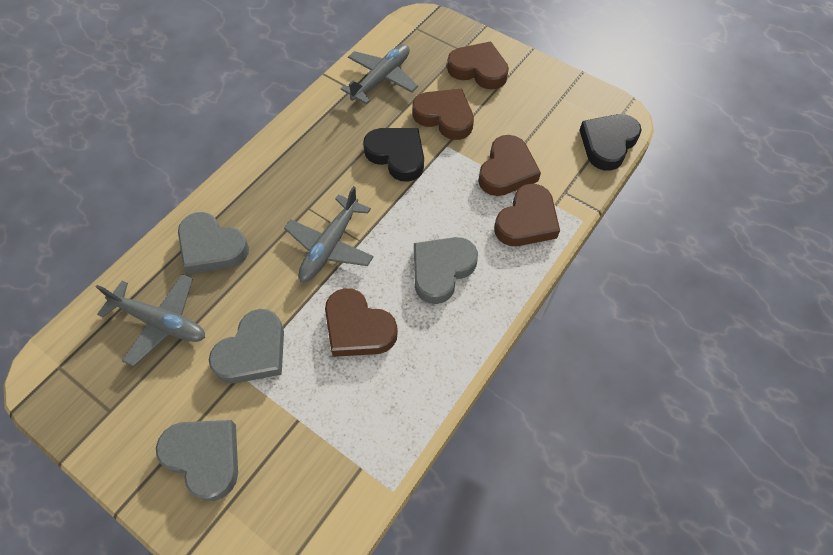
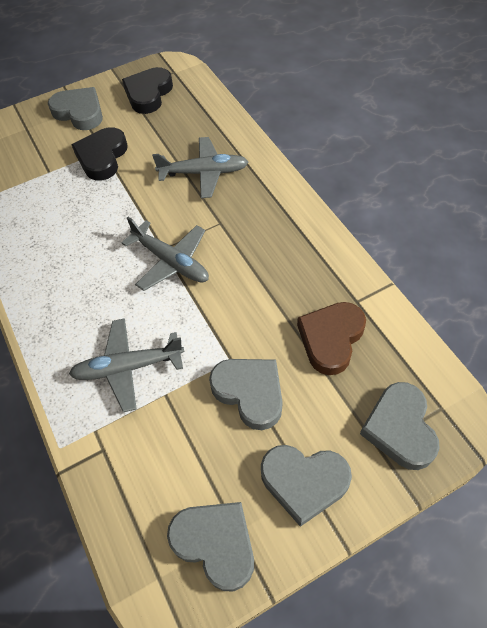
brown heart: 5 -> 1
grey heart: 4 -> 5

